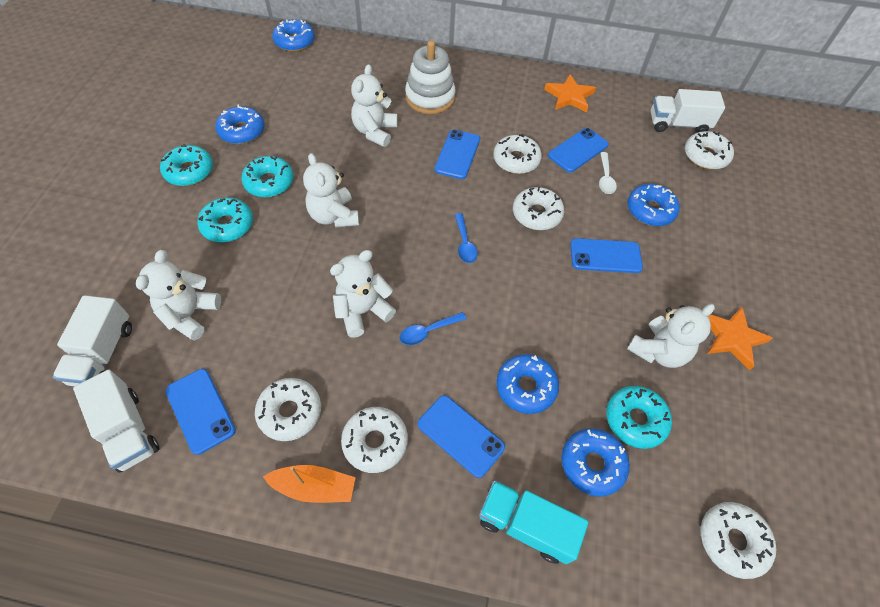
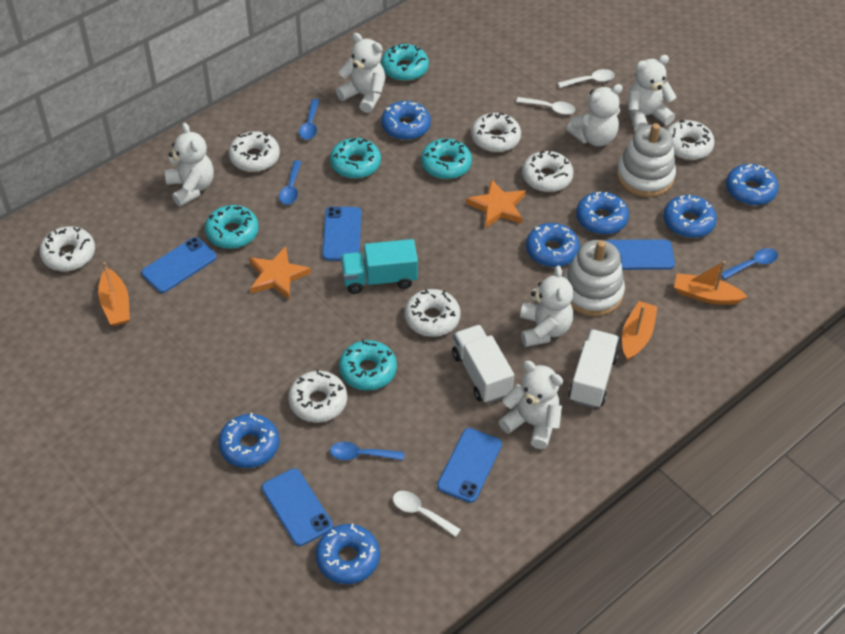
blue donut: 5 -> 7
blue spoon: 2 -> 4
orange boat: 1 -> 3
turquoise donut: 4 -> 5
white donut: 6 -> 7
white spoon: 1 -> 3
white stacking toy: 1 -> 2
white teddy bear: 5 -> 6
white truck: 3 -> 2

